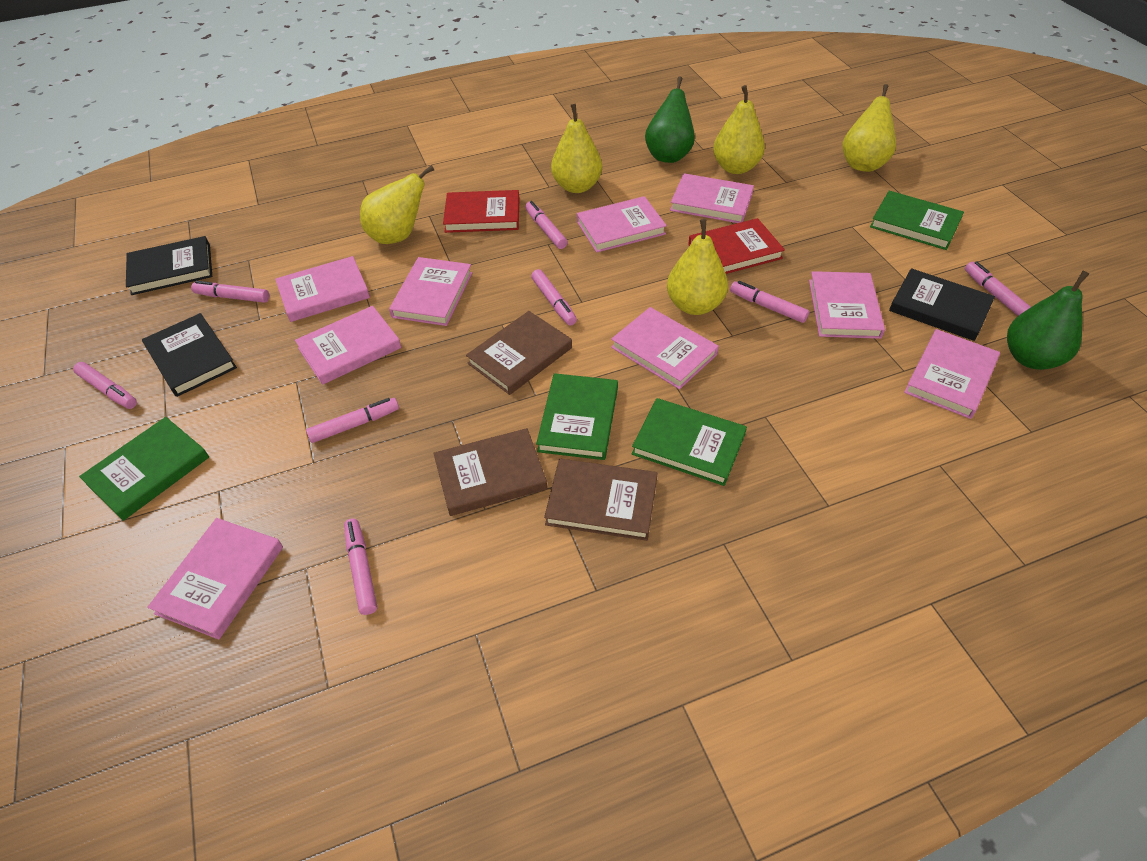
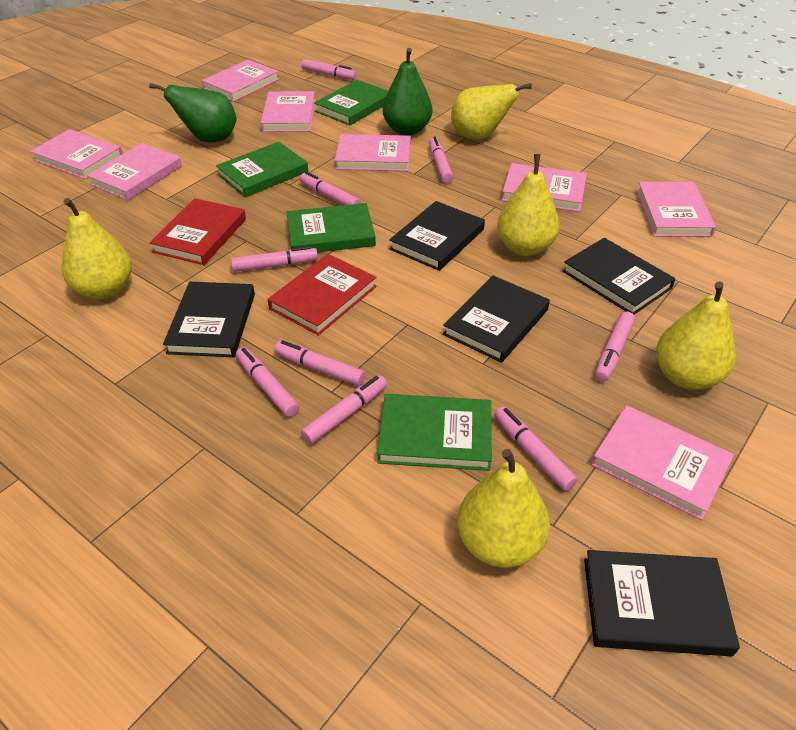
black book: 3 -> 5
brown book: 3 -> 0
pink book: 9 -> 8
pink marker: 8 -> 9

